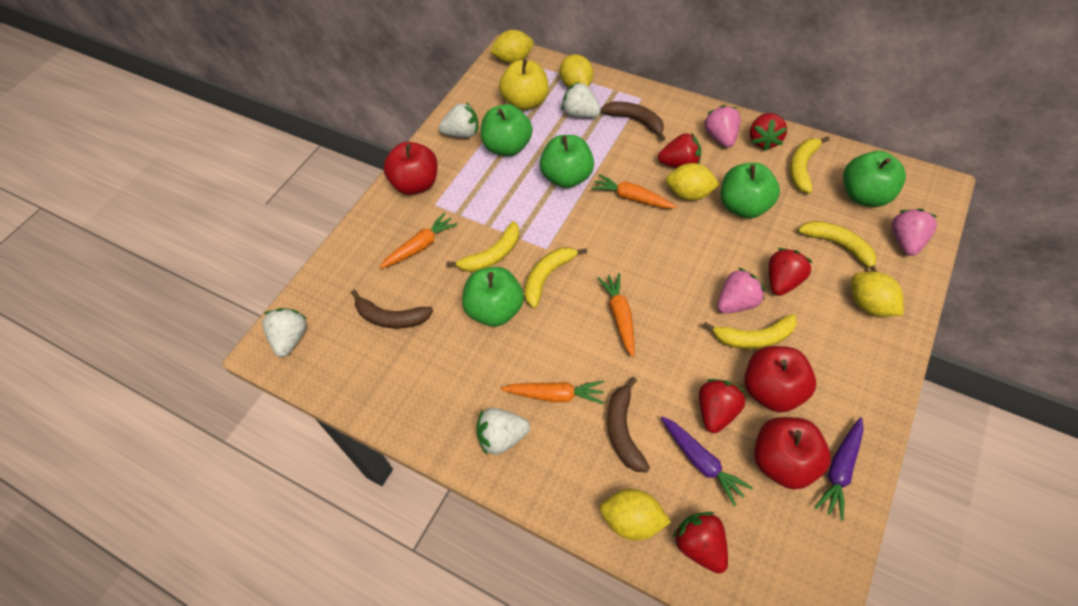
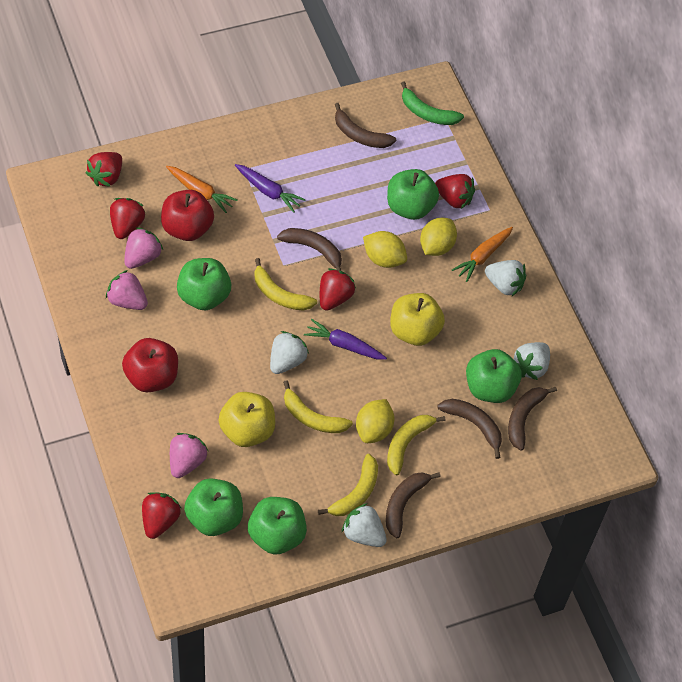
brown banana: 3 -> 5
green banana: 0 -> 1
orange carrot: 4 -> 2
red apple: 3 -> 2
yellow apple: 1 -> 2
yellow banana: 5 -> 4
yellow lemon: 5 -> 3

